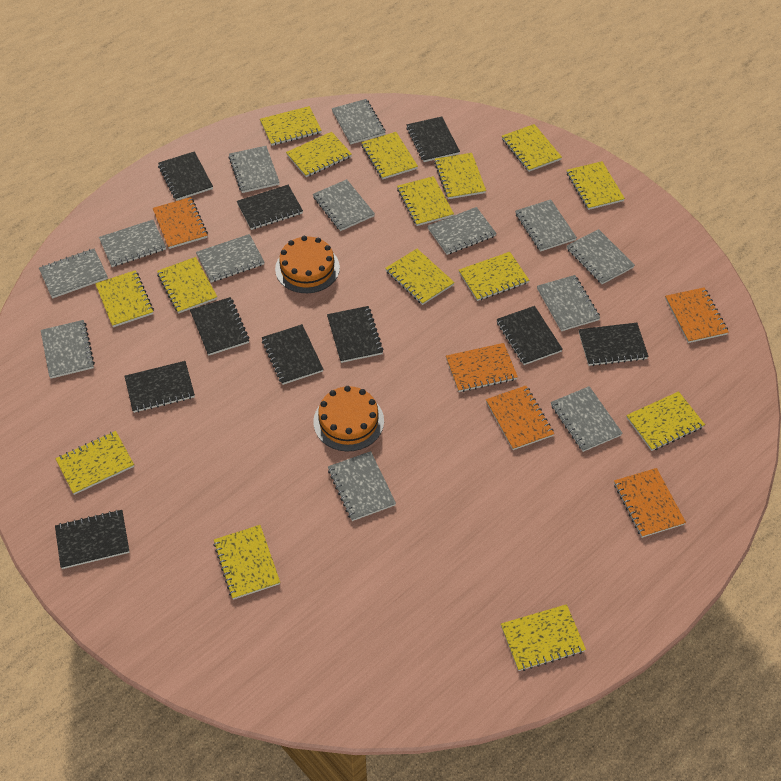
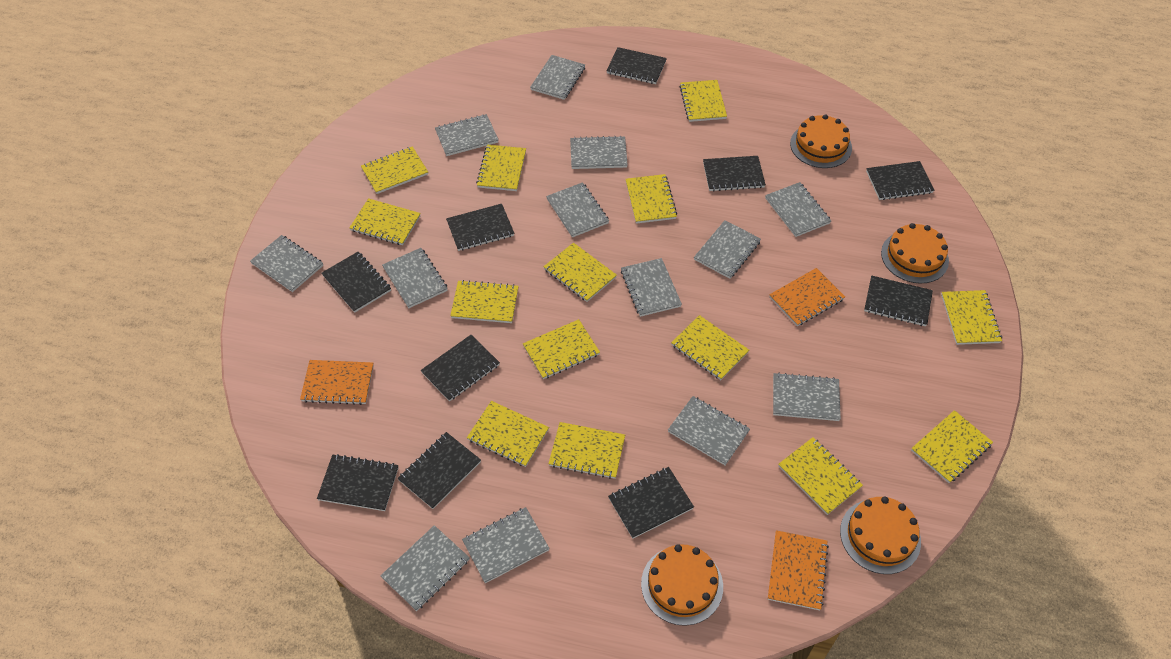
orange cake: 2 -> 4
orange notebook: 5 -> 3
yellow notebook: 15 -> 14

